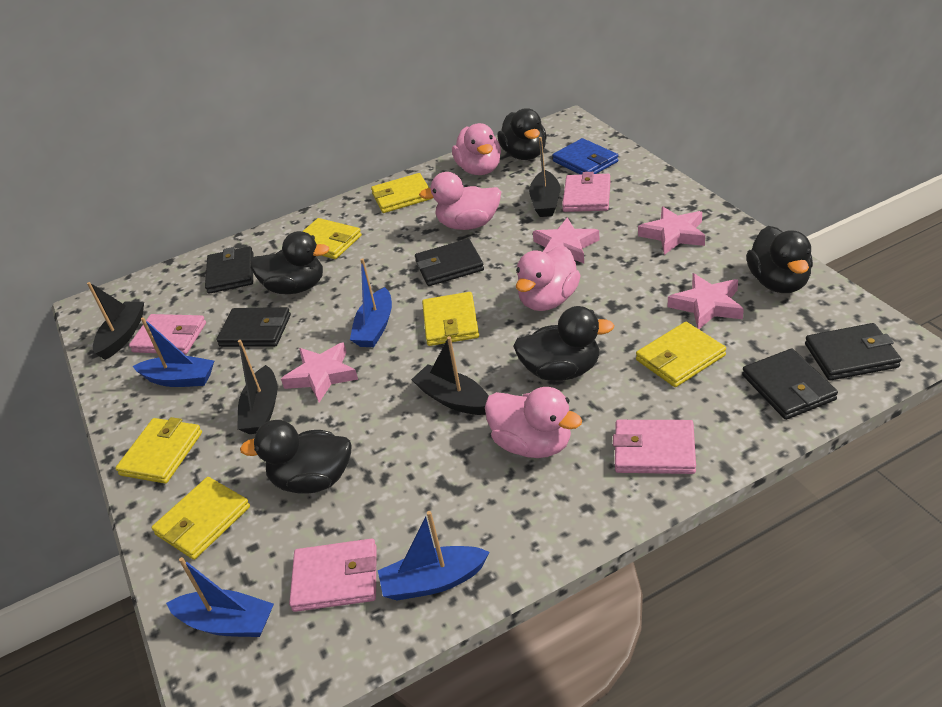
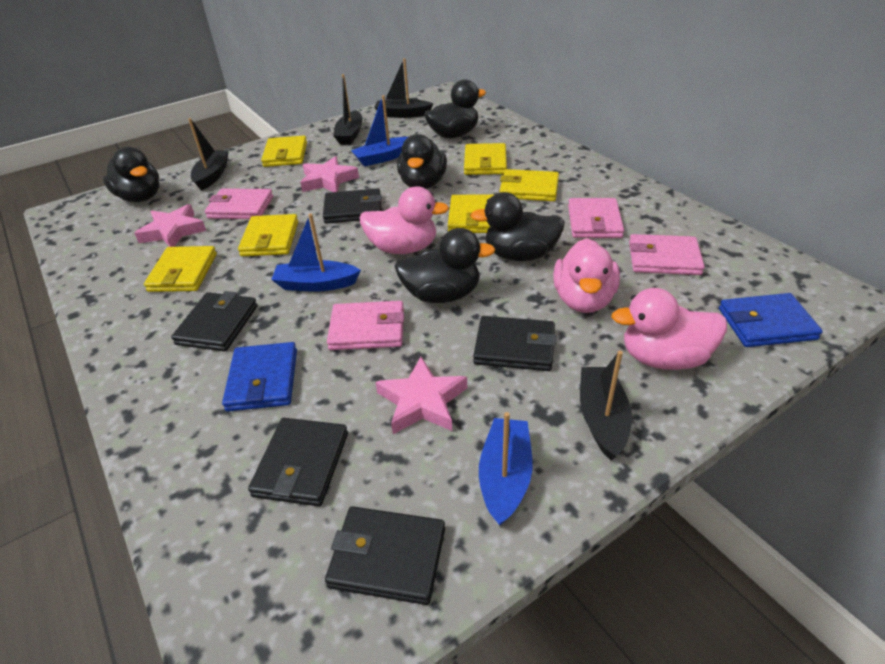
blue boat: 4 -> 3
blue wallet: 1 -> 2
pink duck: 4 -> 3
pink star: 4 -> 3

